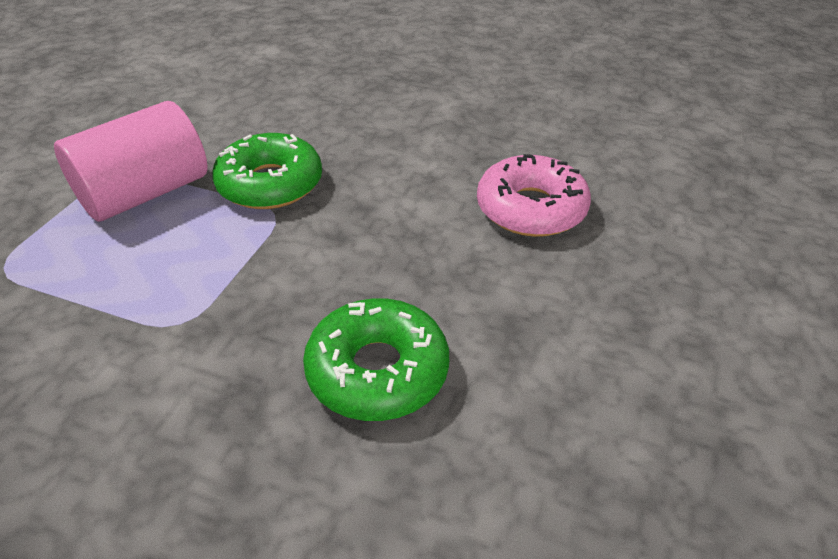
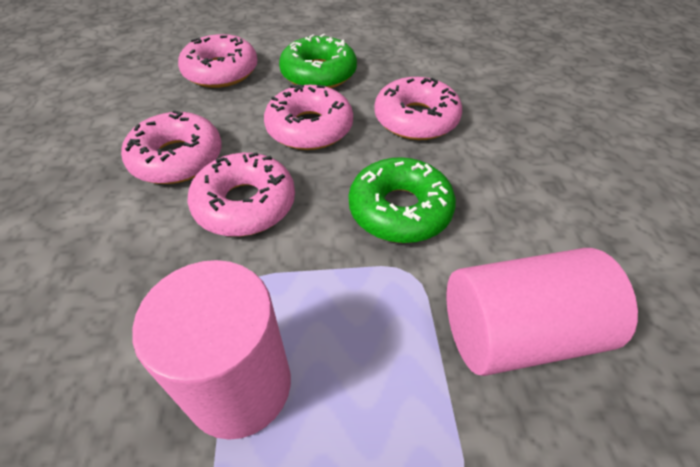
pink cylinder: 1 -> 2
pink donut: 1 -> 5

